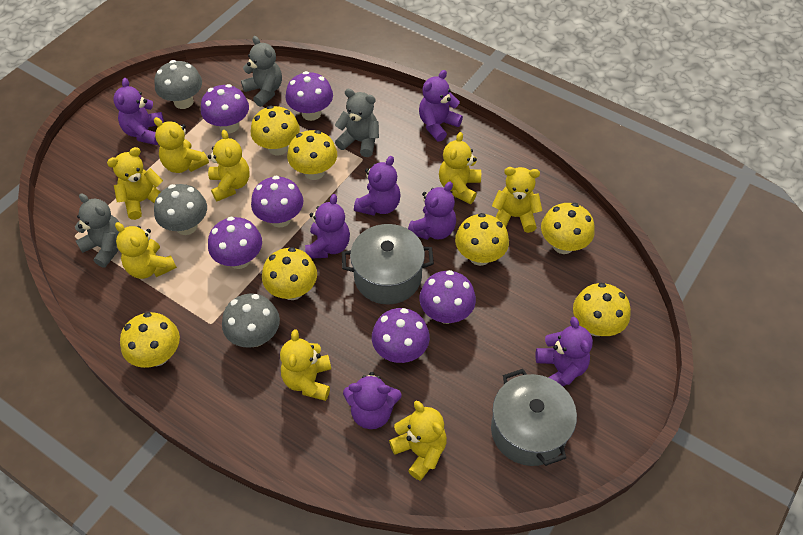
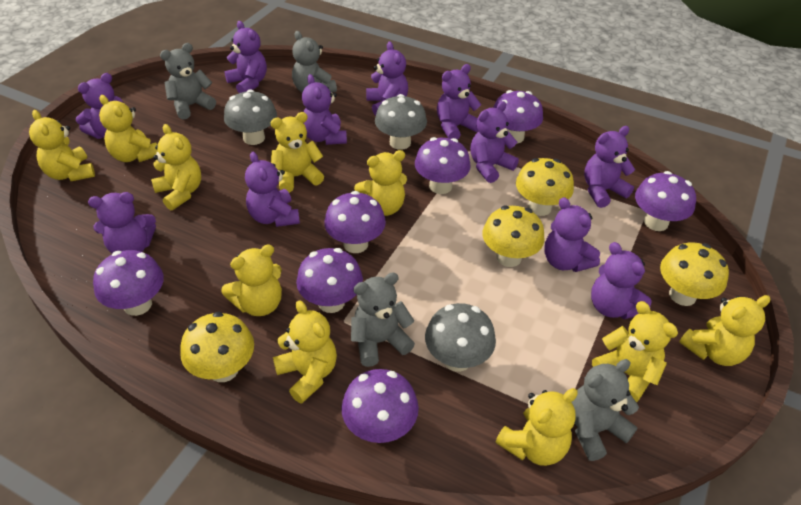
grey pot: 2 -> 0
grey teddy bear: 3 -> 4
purple mushroom: 6 -> 7
purple teddy bear: 7 -> 11
yellow mushroom: 7 -> 4
yellow teddy bear: 8 -> 10

